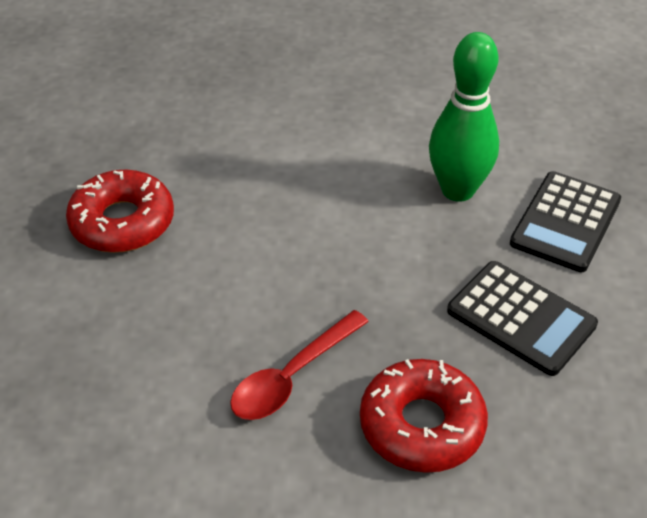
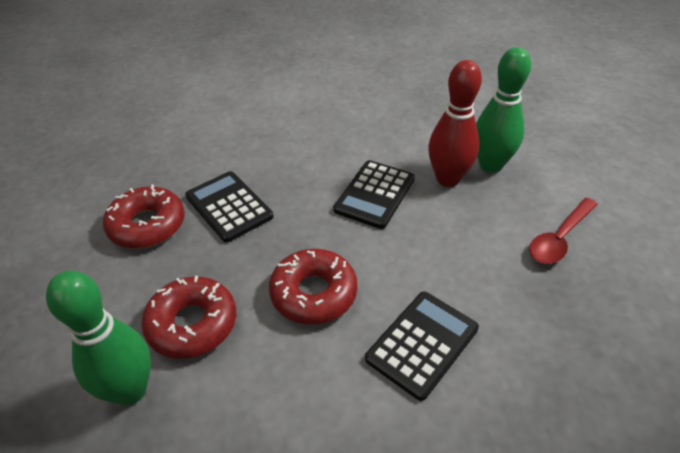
black calculator: 2 -> 3
green bowling pin: 1 -> 2
red bowling pin: 0 -> 1
red donut: 2 -> 3

